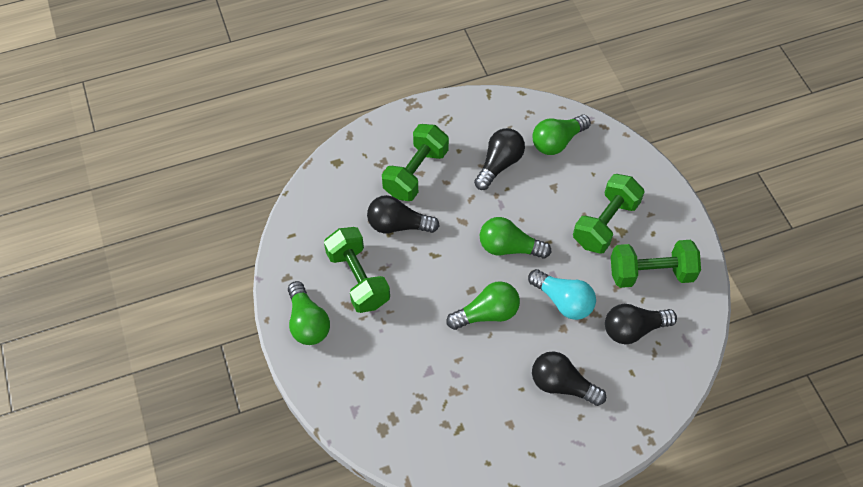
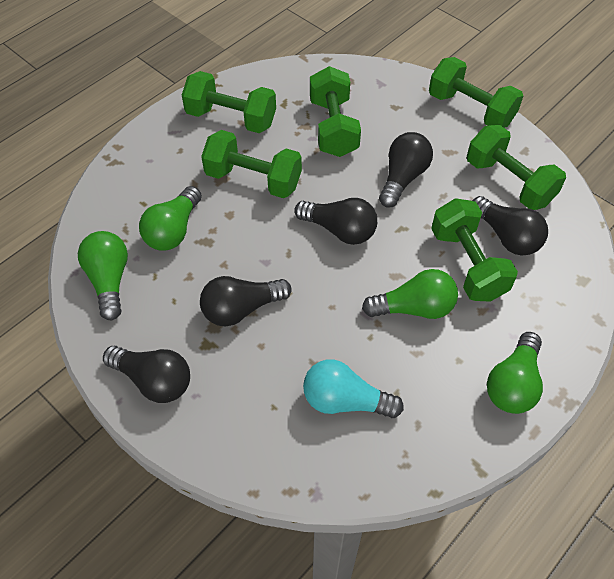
black light bulb: 4 -> 5
green dumbbell: 4 -> 6

